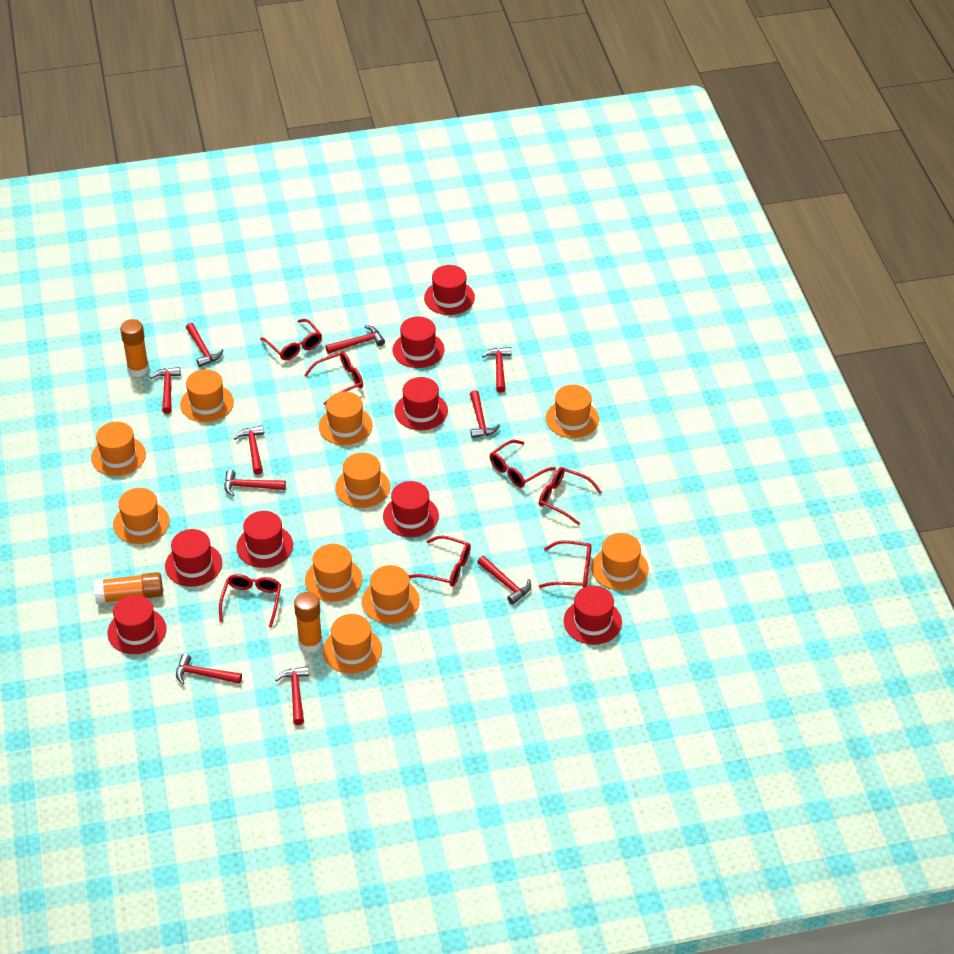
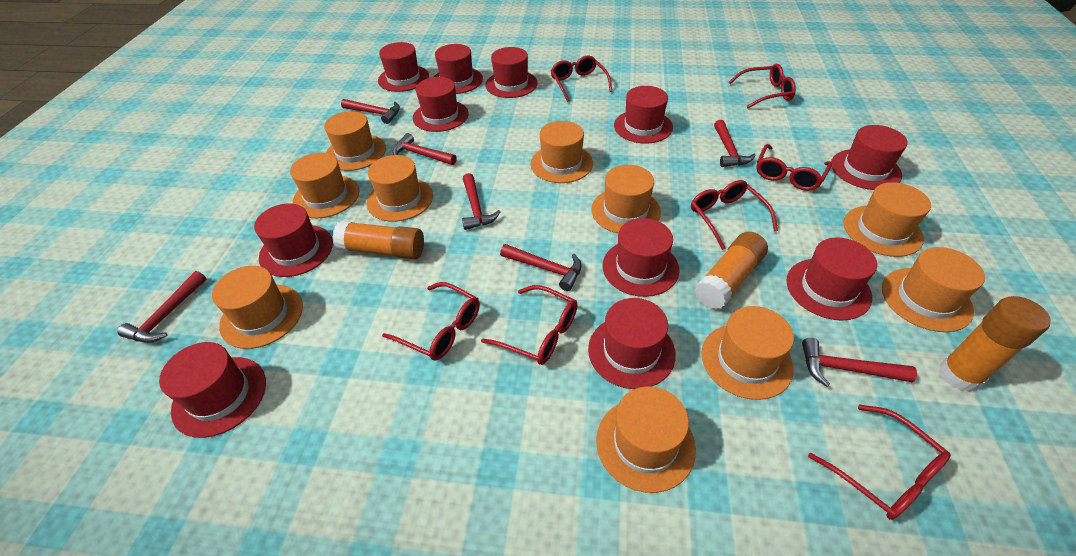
red hammer: 10 -> 7
red hat: 8 -> 11

